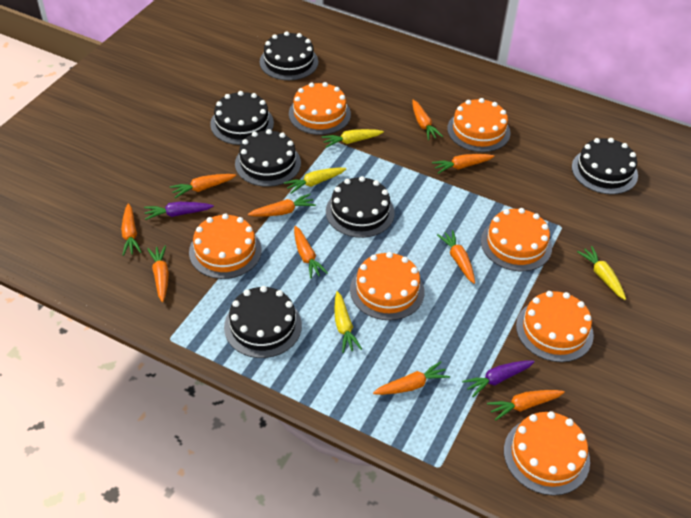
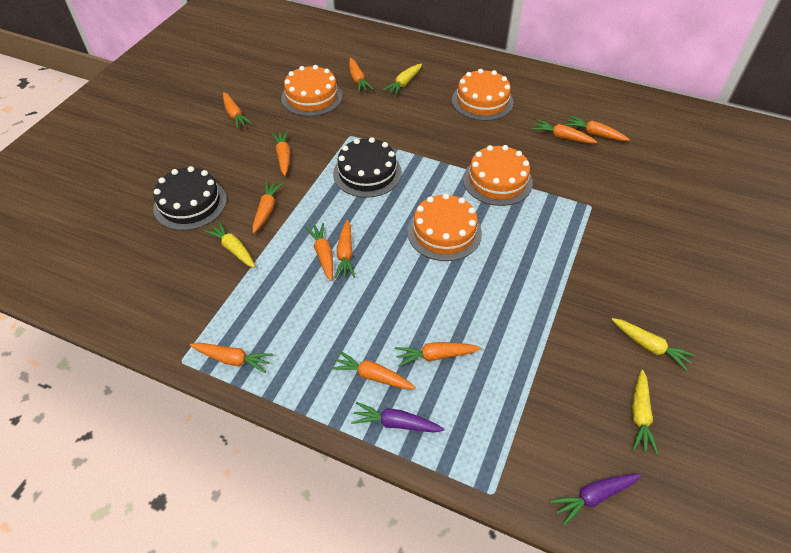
black cake: 6 -> 2
orange cake: 7 -> 4
orange carrot: 10 -> 11

